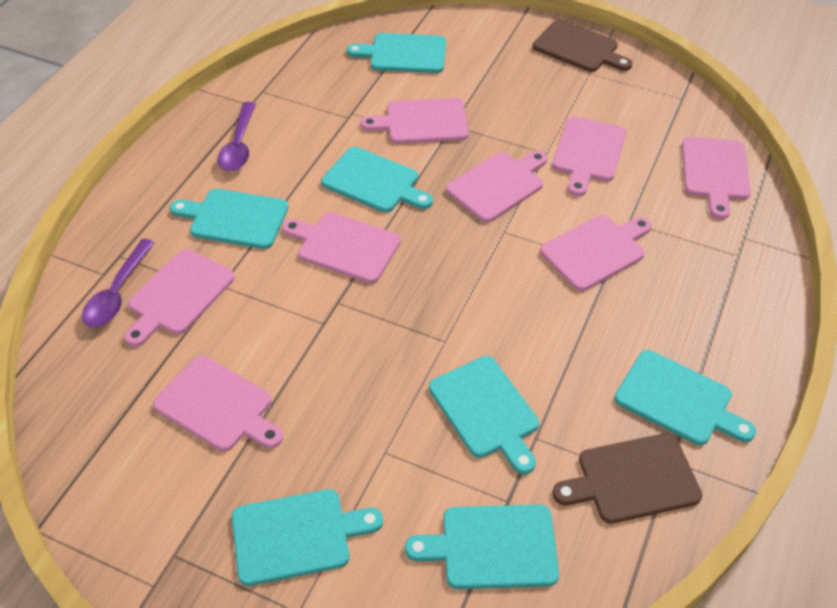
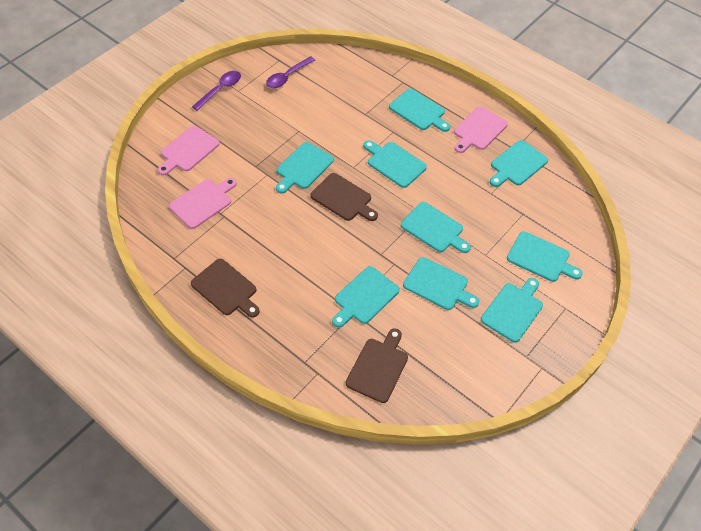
brown cutting board: 2 -> 3
pink cutting board: 8 -> 3
turquoise cutting board: 7 -> 9

